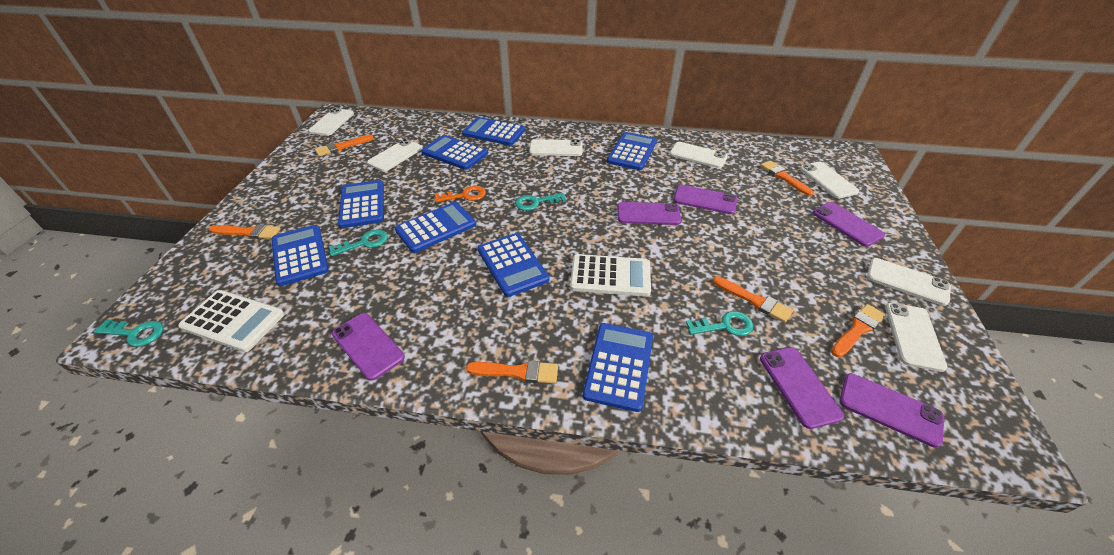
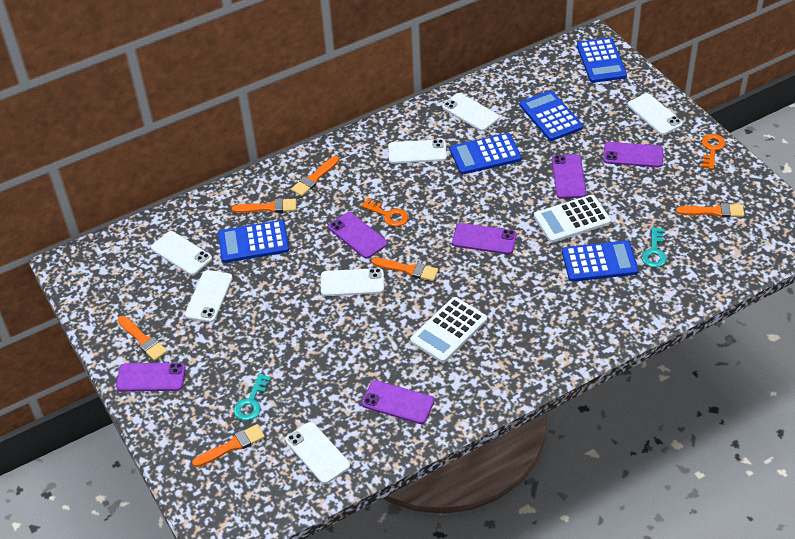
blue calculator: 8 -> 5
orange key: 1 -> 2
turquoise key: 4 -> 2

